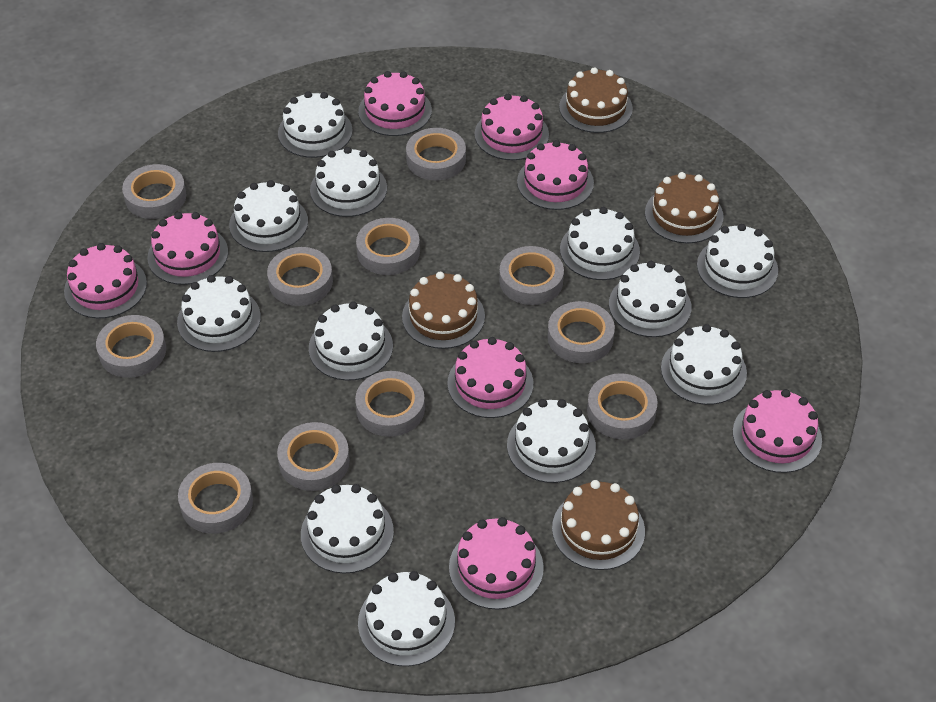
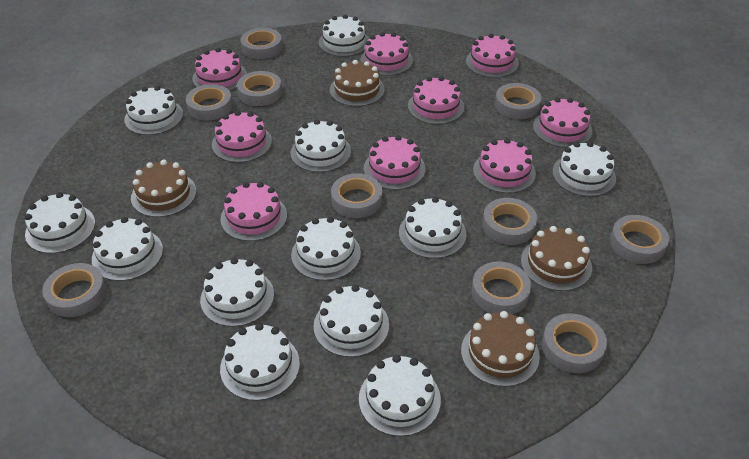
grey tape: 11 -> 10
pink cake: 8 -> 9

